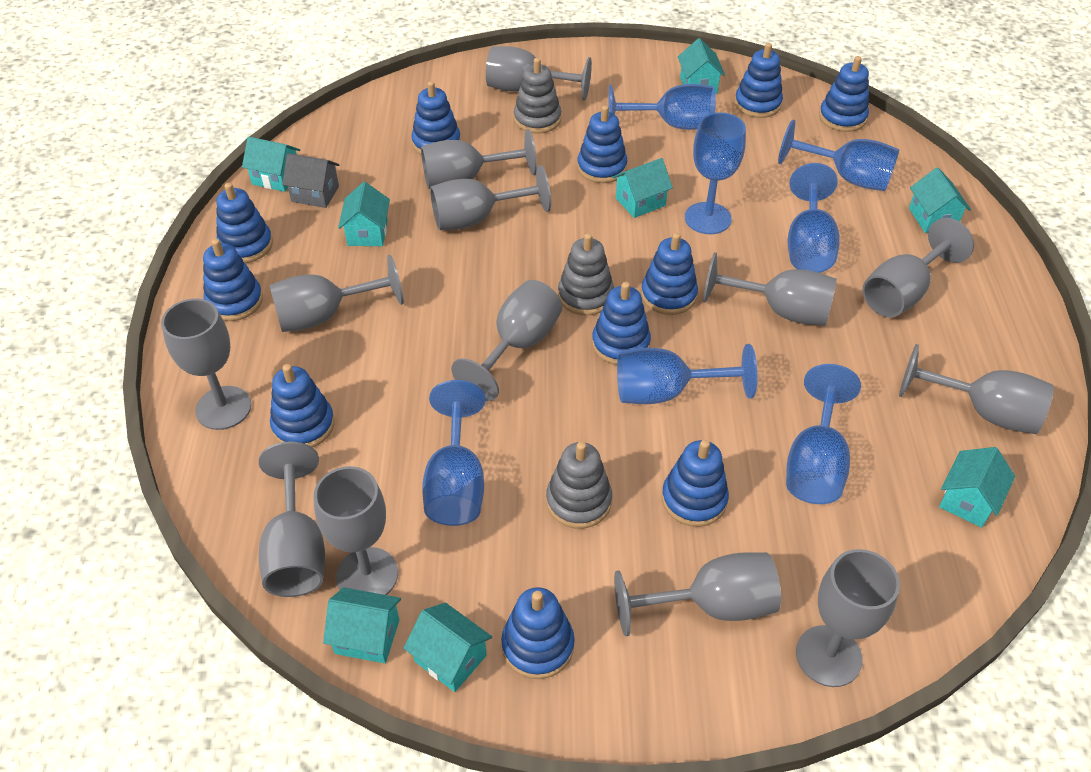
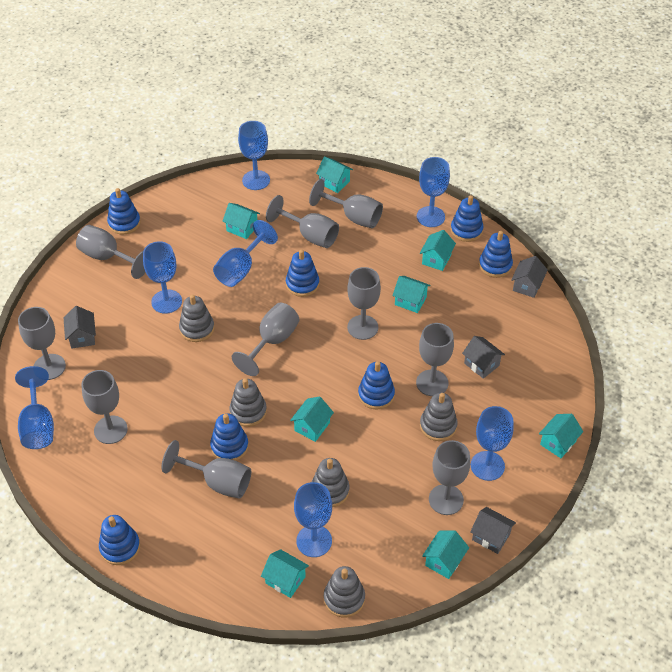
blue stacking toy: 11 -> 7
grey goblet: 13 -> 10
grey house: 1 -> 4
grey stacking toy: 3 -> 5

